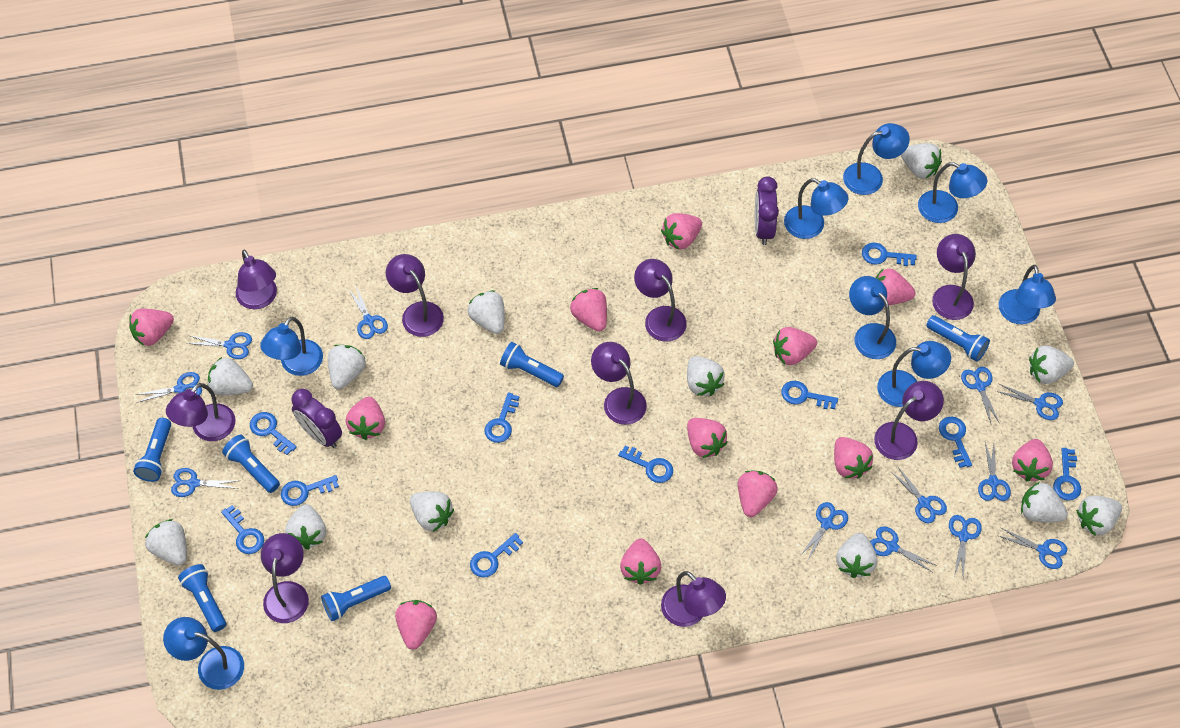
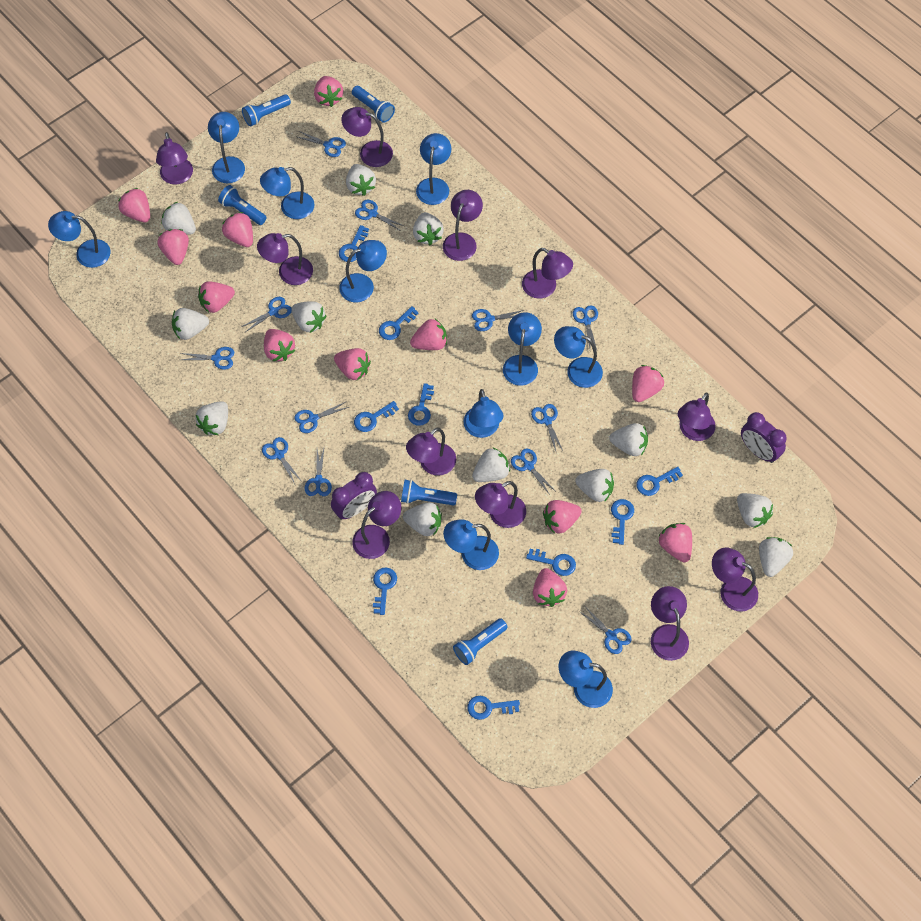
blue flashlight: 6 -> 5
blue key: 10 -> 9
blue lamp: 8 -> 10
purple lamp: 9 -> 11

